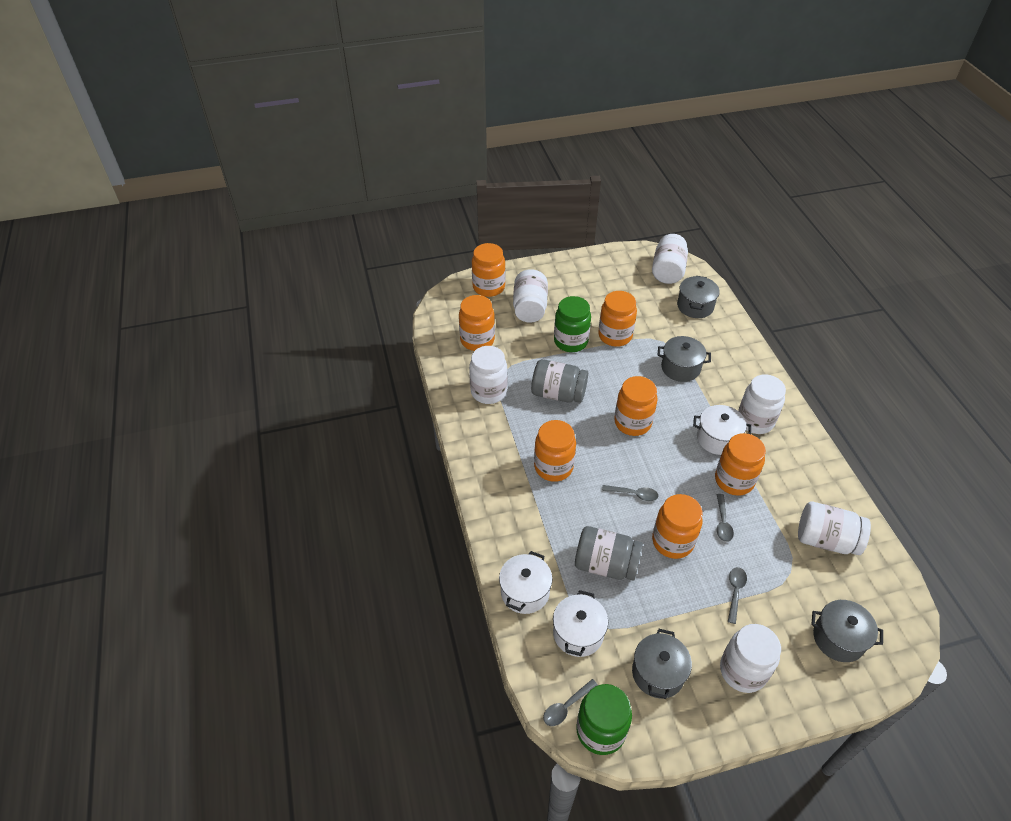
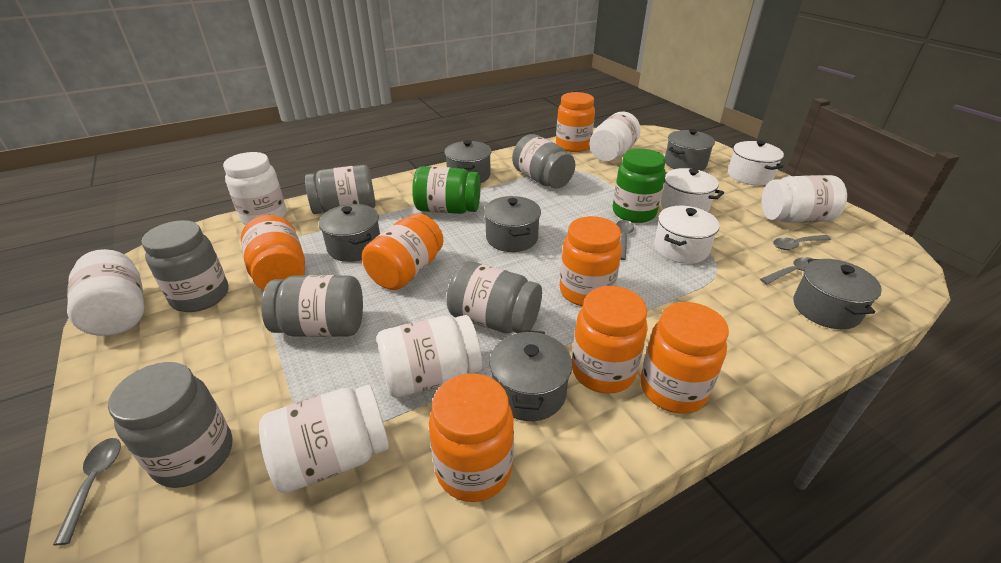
grey jar: 2 -> 6
grey pot: 4 -> 6

